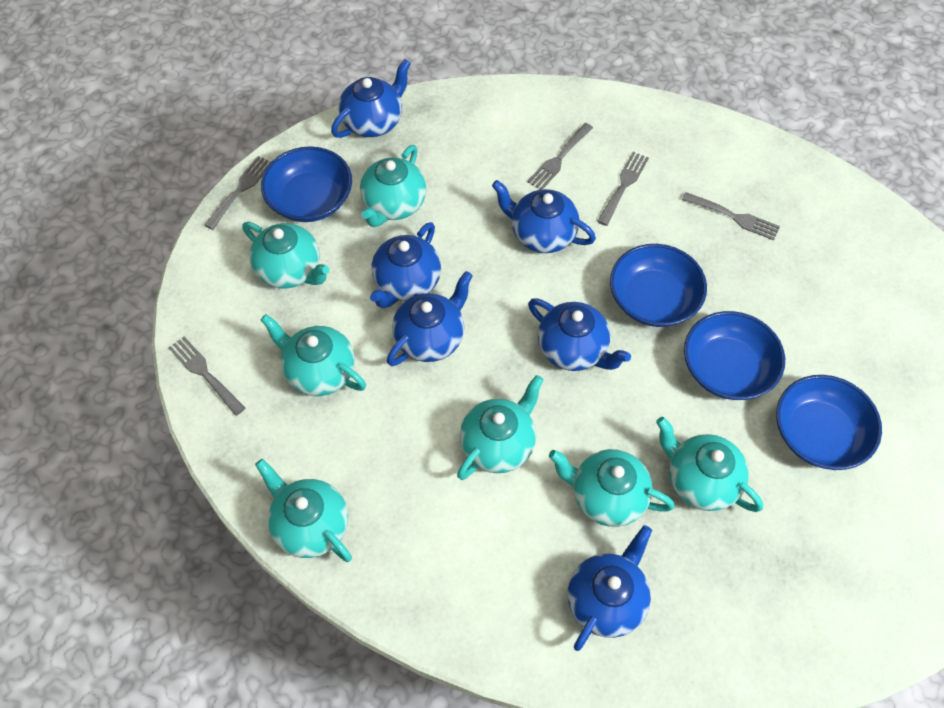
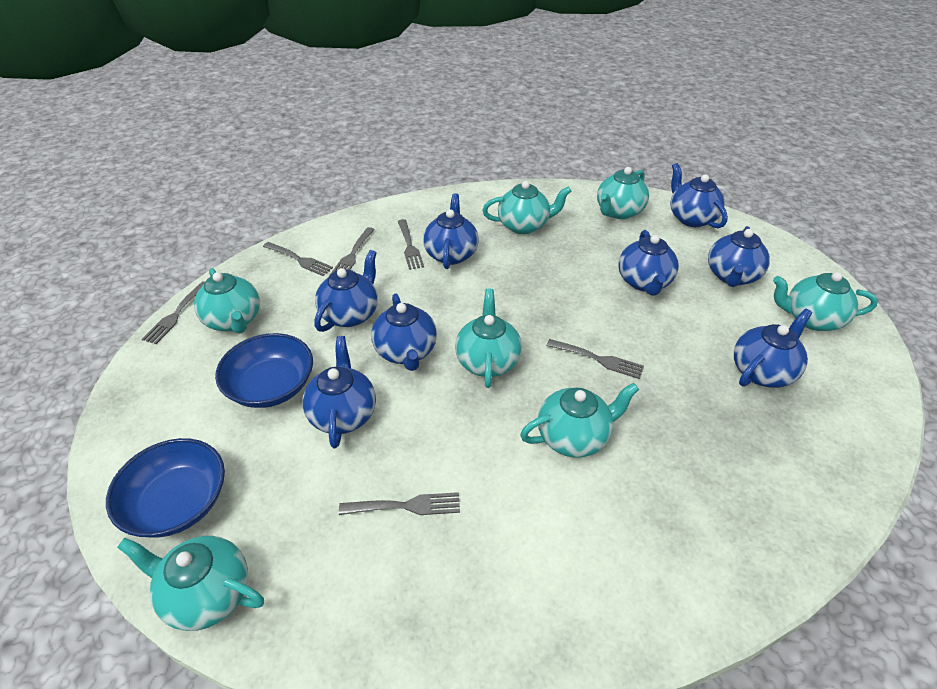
blue bowl: 4 -> 2
blue teapot: 6 -> 8
grey fork: 5 -> 6

